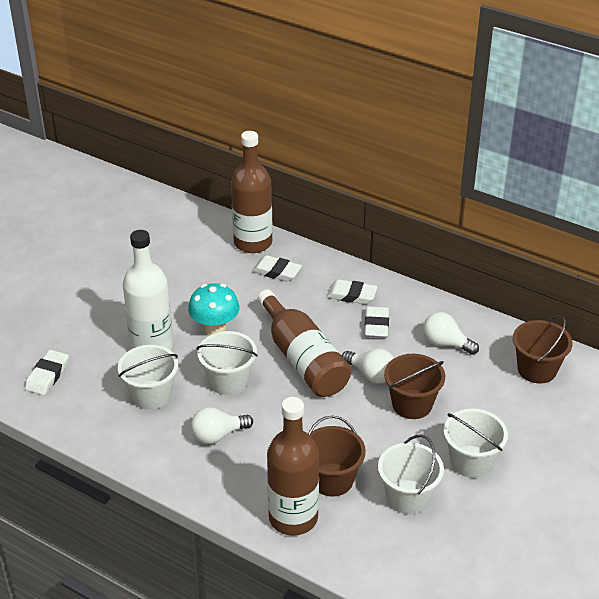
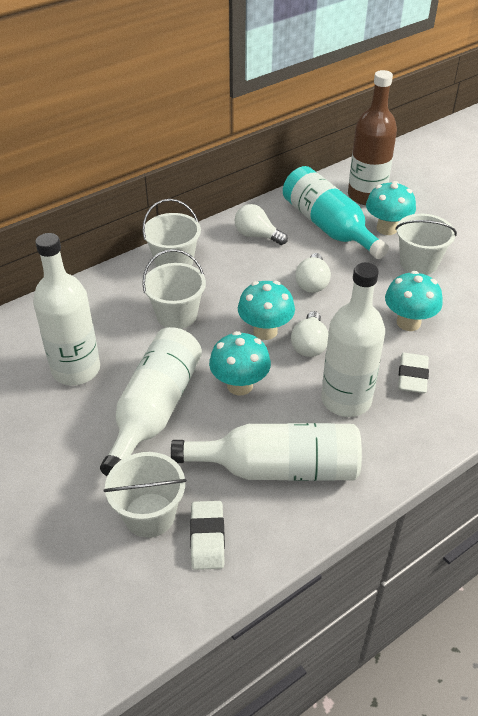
brown bottle: 3 -> 1
brown bucket: 3 -> 0
turquoise bottle: 0 -> 1
turquoise mushroom: 1 -> 4
white bottle: 1 -> 4
white eraser: 4 -> 2

